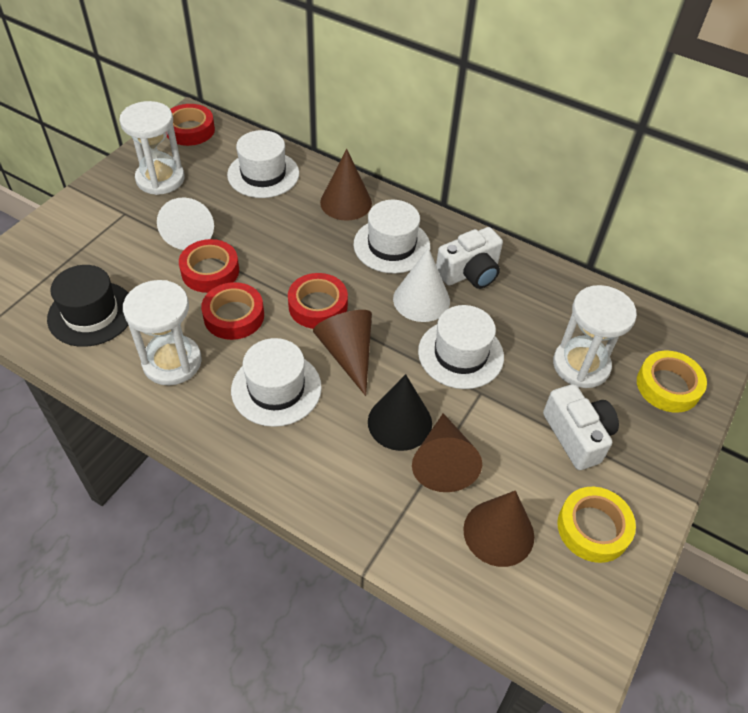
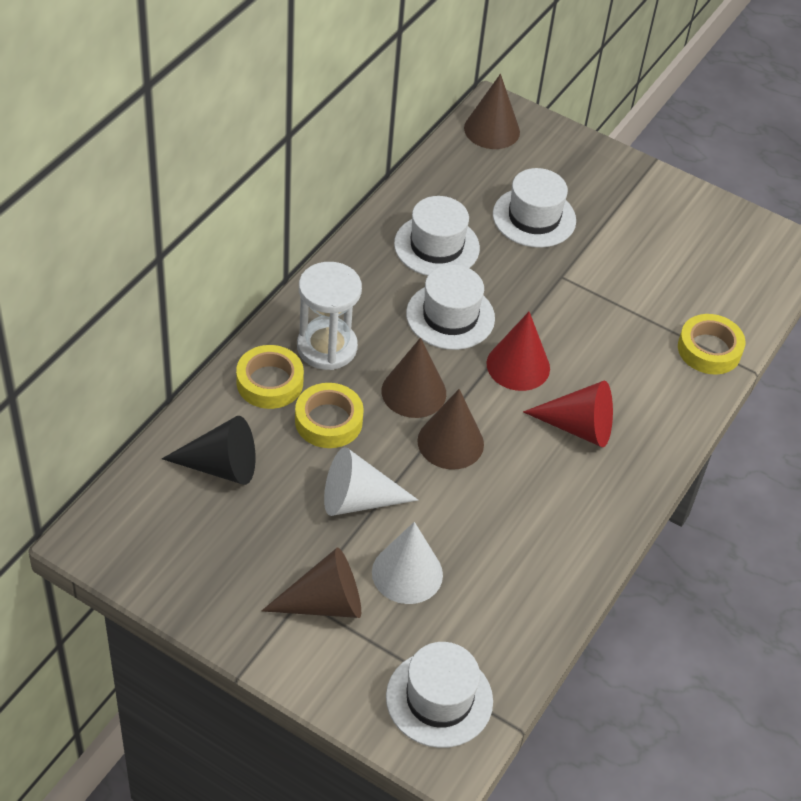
black hat: 1 -> 0
red cone: 0 -> 2
red tape: 4 -> 0
white camera: 2 -> 0
white hourglass: 3 -> 1
yellow tape: 2 -> 3

